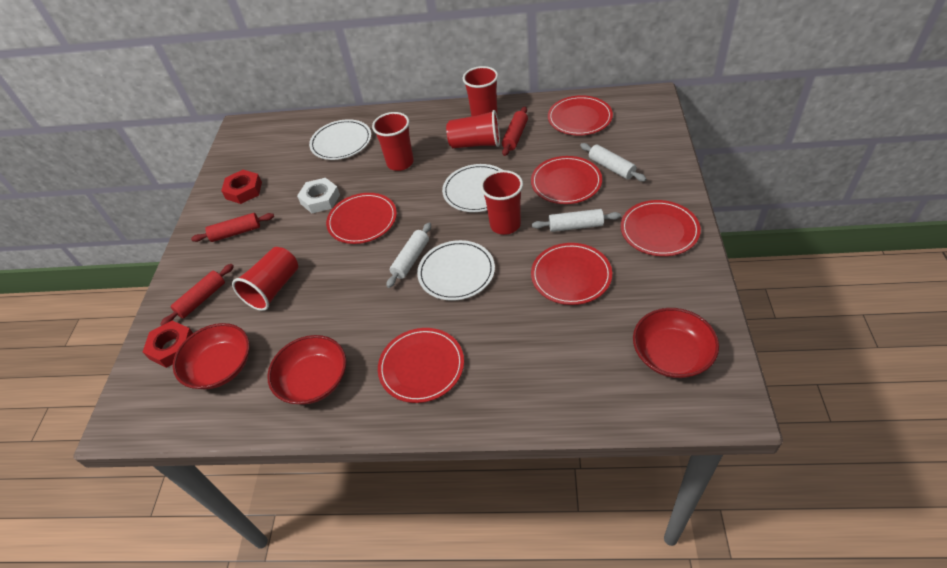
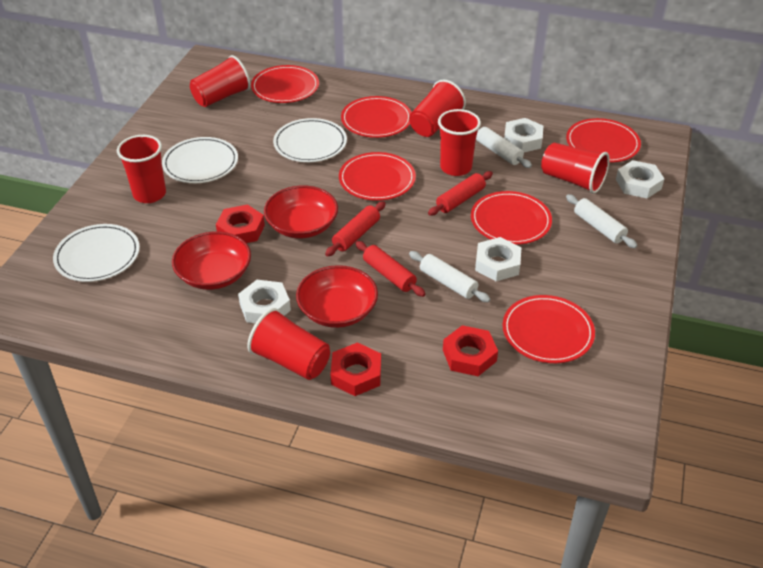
red cup: 5 -> 6
red nut: 2 -> 3
white nut: 1 -> 4

